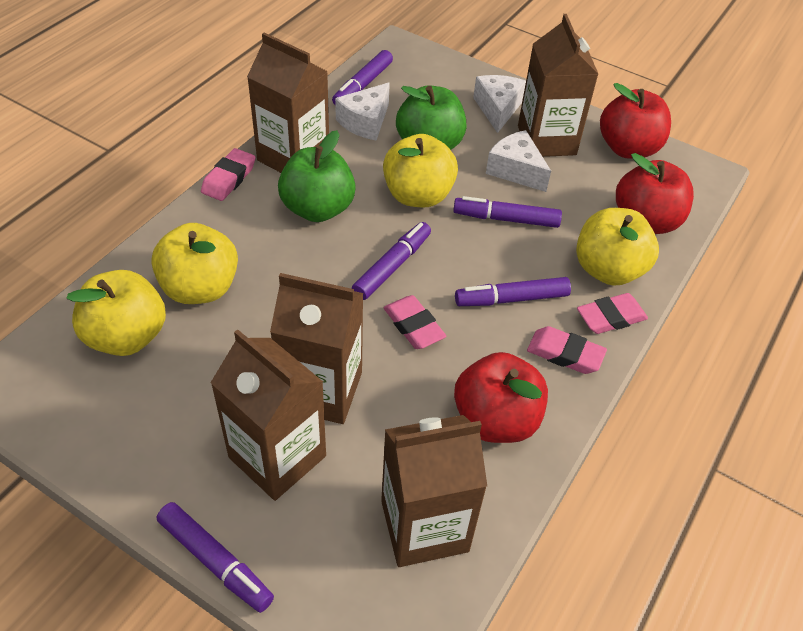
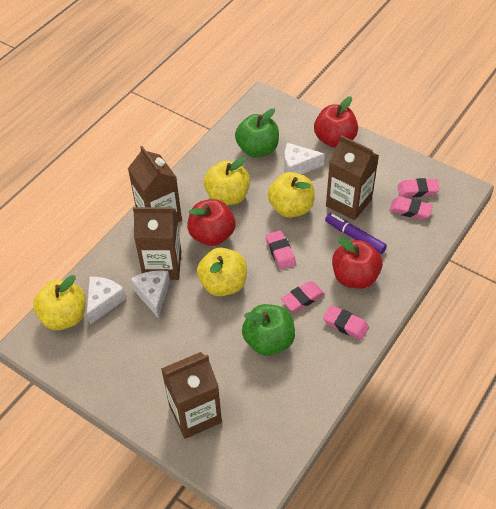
brown carton: 5 -> 4
pink eraser: 4 -> 5
purple marker: 5 -> 1

